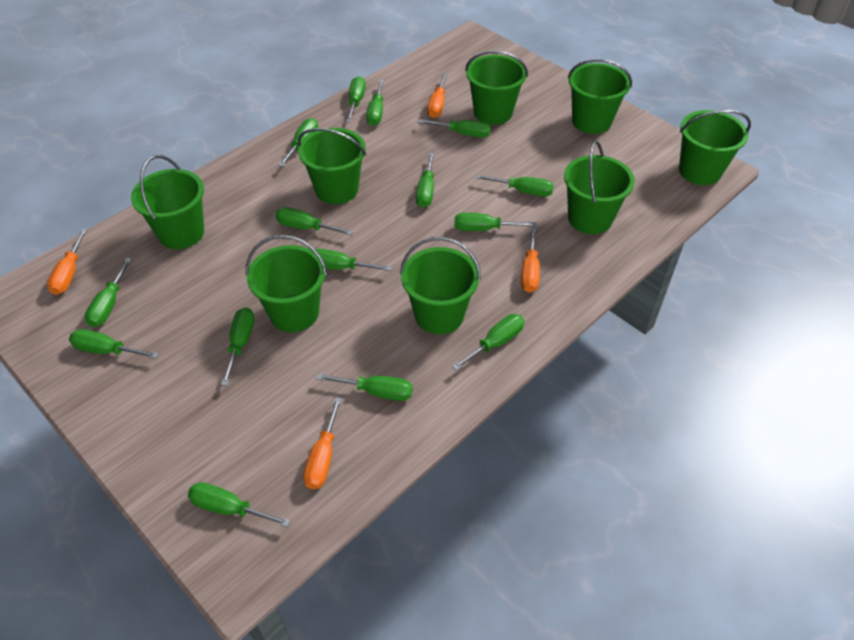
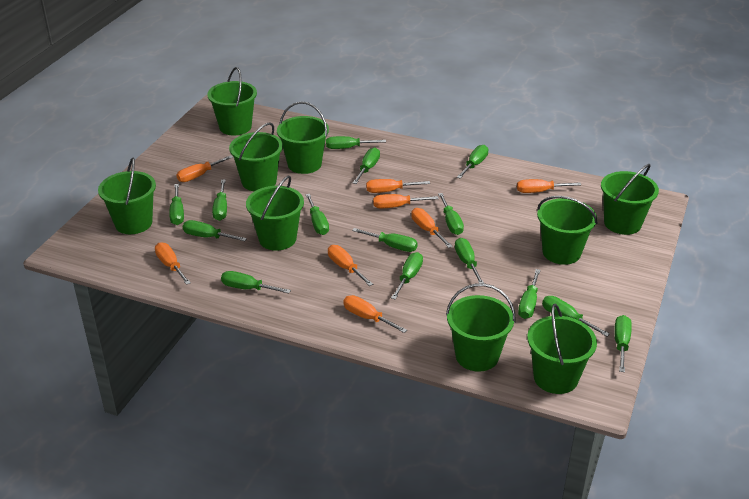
green bucket: 8 -> 9
orange screwdriver: 4 -> 8

